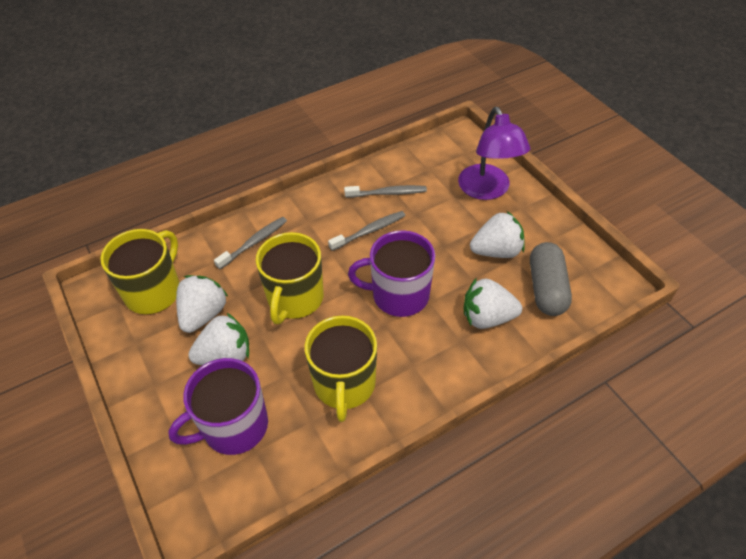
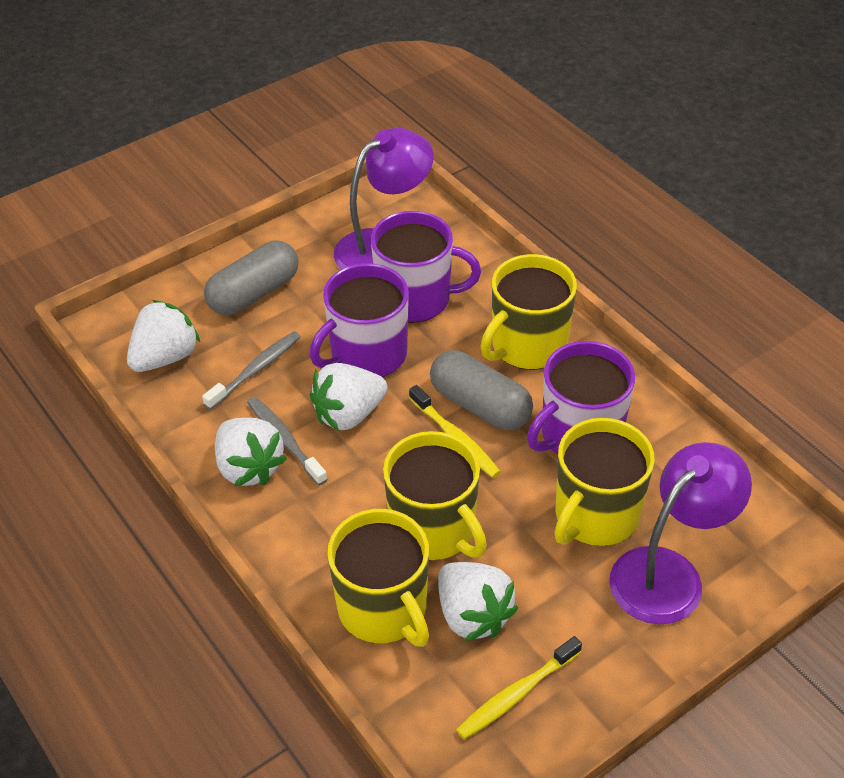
grey capsule: 1 -> 2
grey toothbrush: 3 -> 2
purple lamp: 1 -> 2
purple mug: 2 -> 3
yellow mug: 3 -> 4
yellow toothbrush: 0 -> 2

